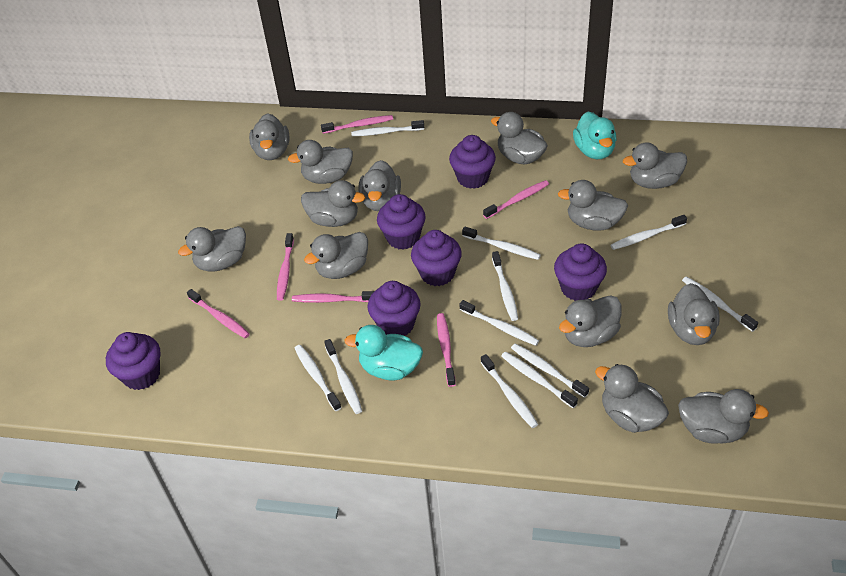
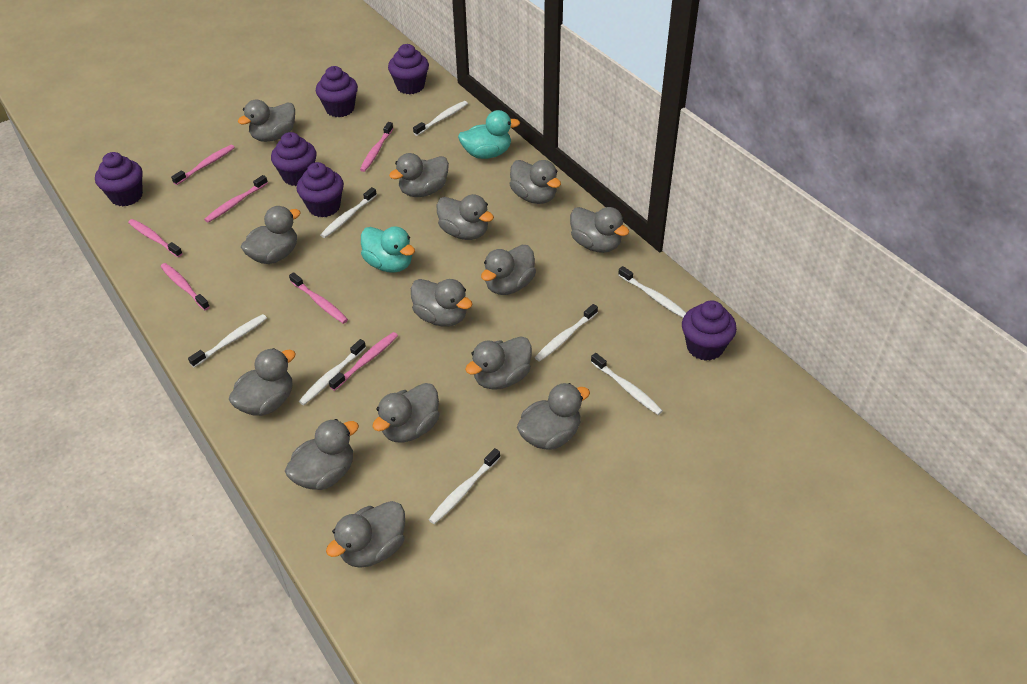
grey duck: 13 -> 14
pink toothbrush: 6 -> 7
white toothbrush: 11 -> 8

